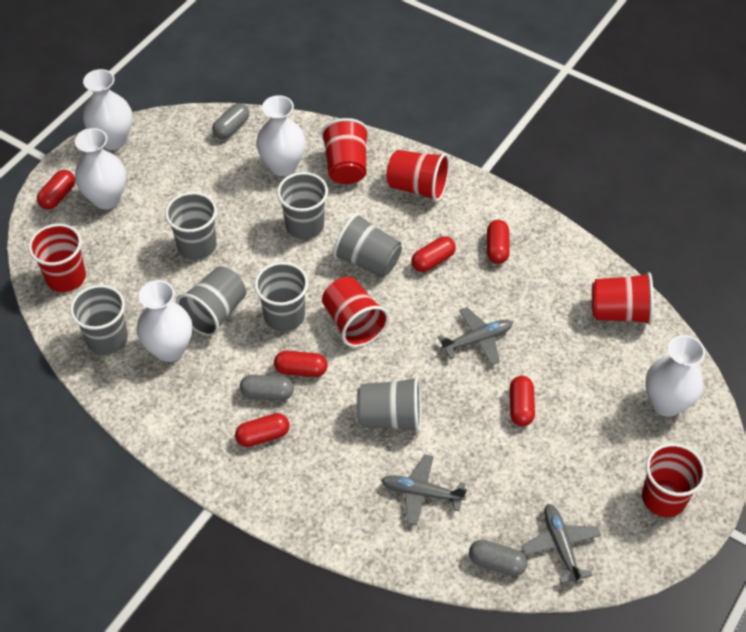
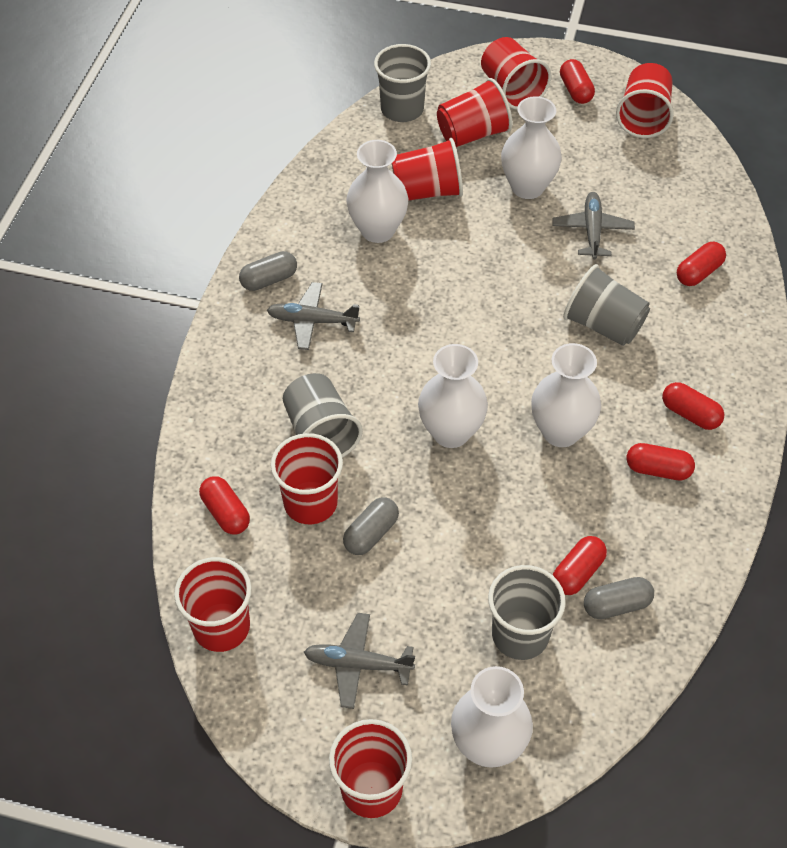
grey cup: 7 -> 4
red cup: 6 -> 7

